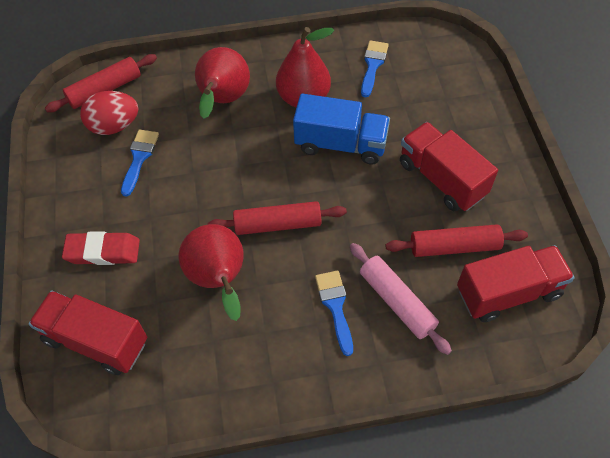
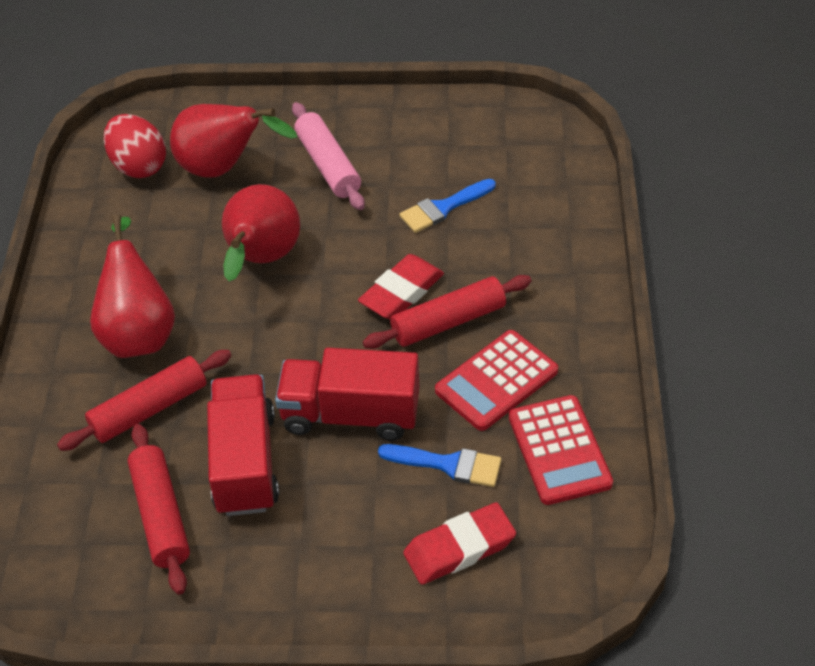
blue brush: 3 -> 2
blue truck: 1 -> 0
red calculator: 0 -> 2
red eraser: 1 -> 2
red truck: 3 -> 2

